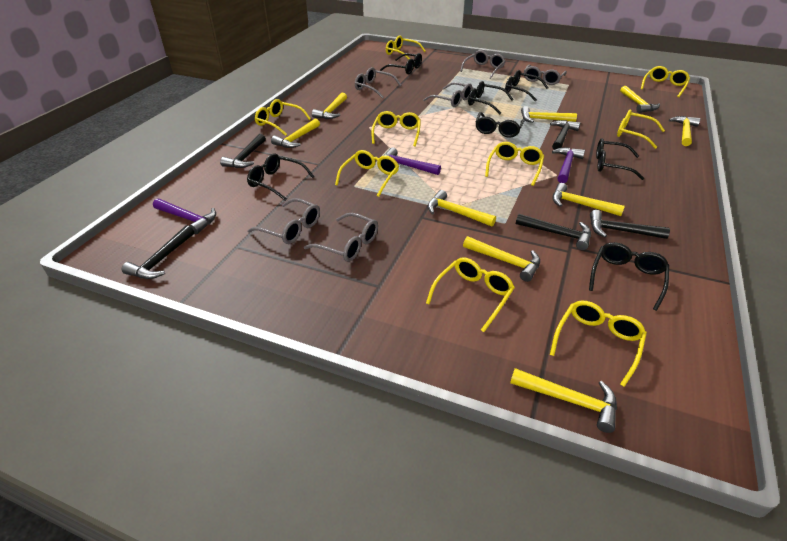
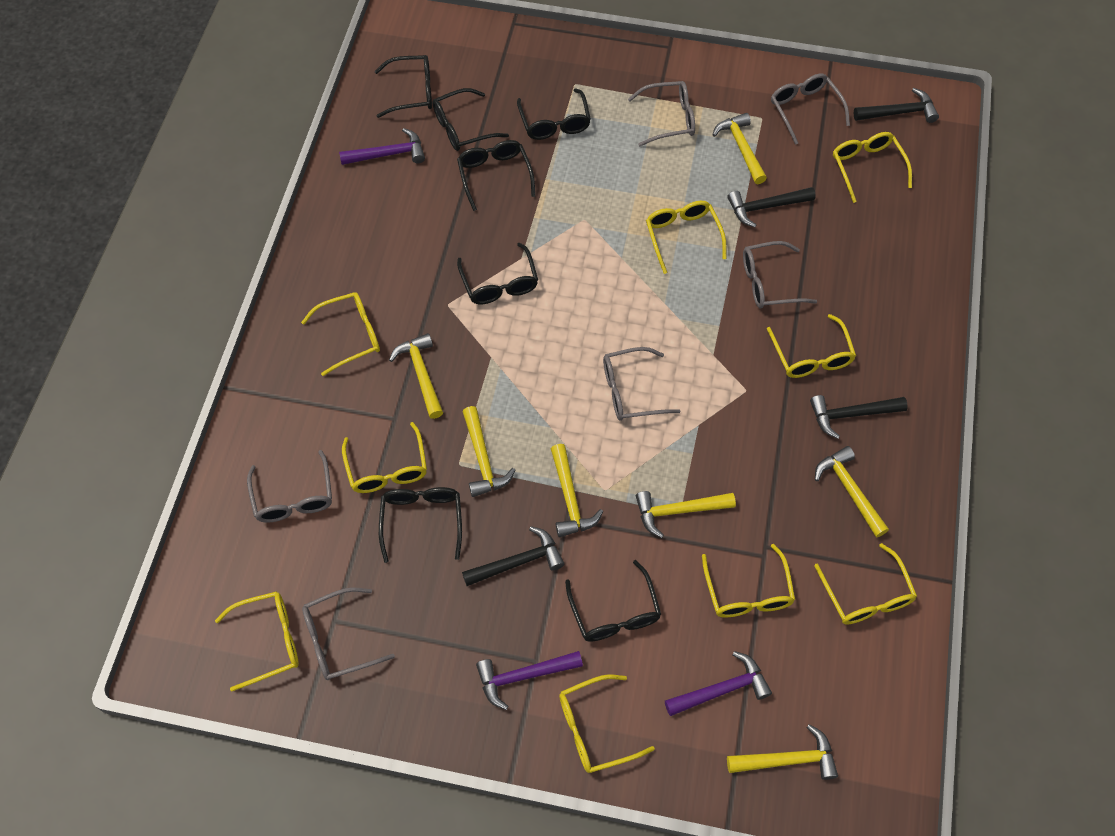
black hammer: 5 -> 4
yellow hammer: 9 -> 7

